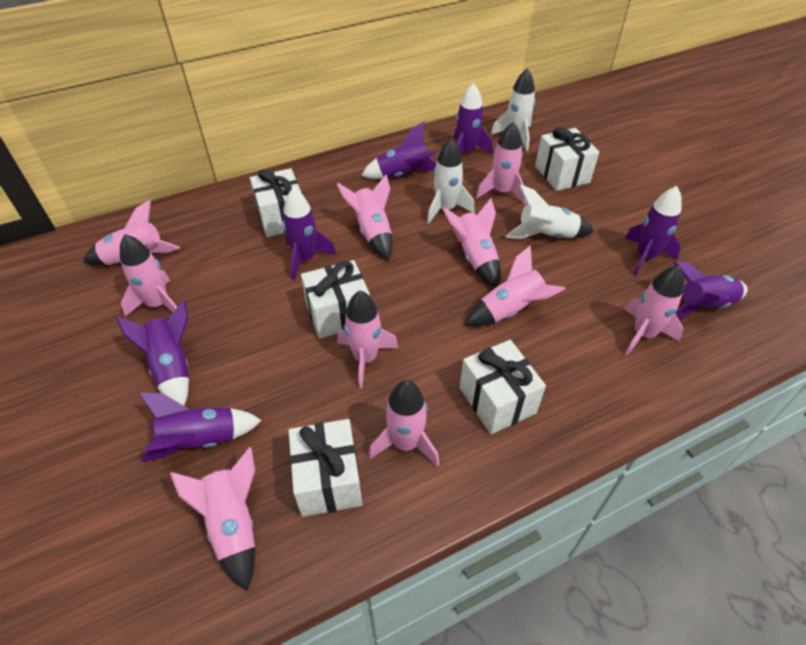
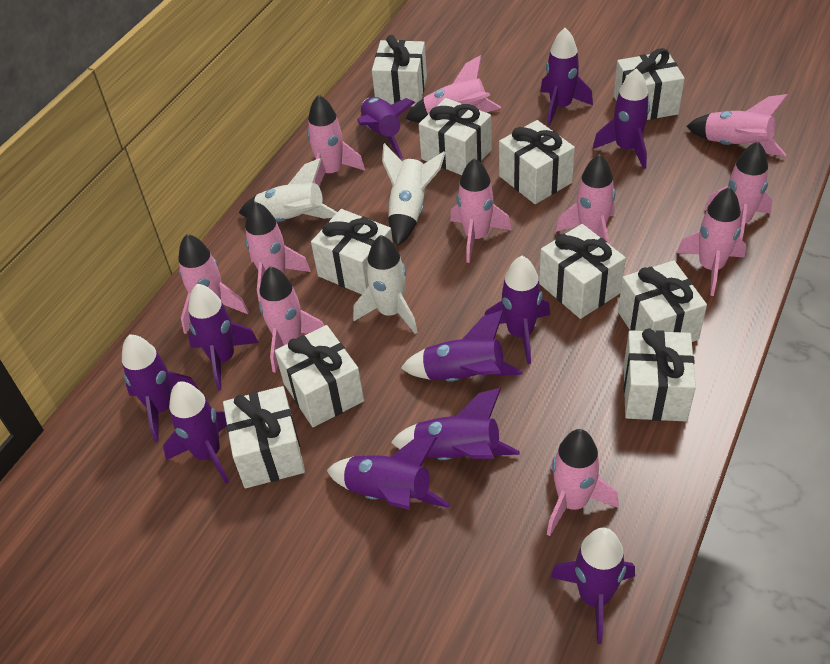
pink rocket: 10 -> 11
purple rocket: 7 -> 11
white gift: 5 -> 10

